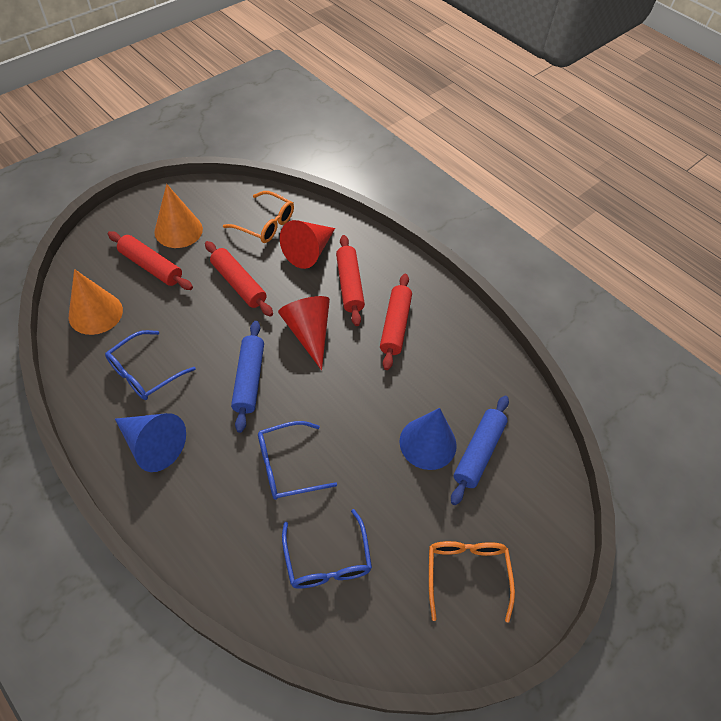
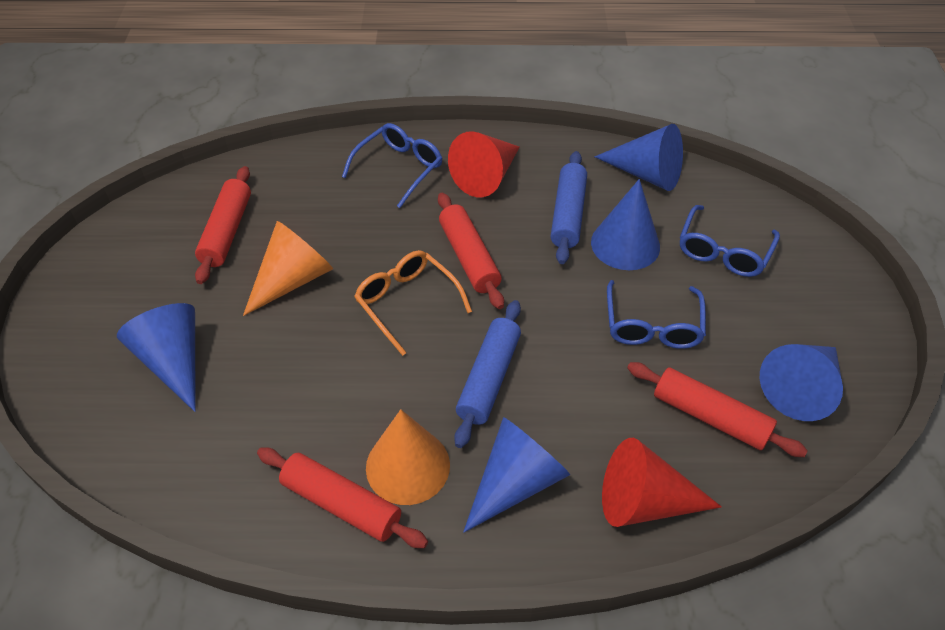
blue cone: 2 -> 5
orange glasses: 2 -> 1

